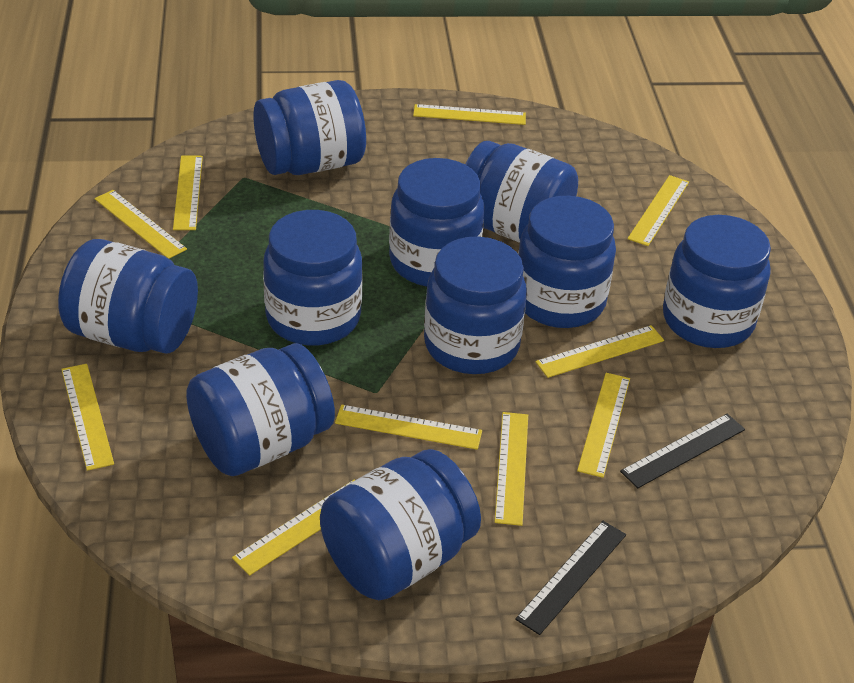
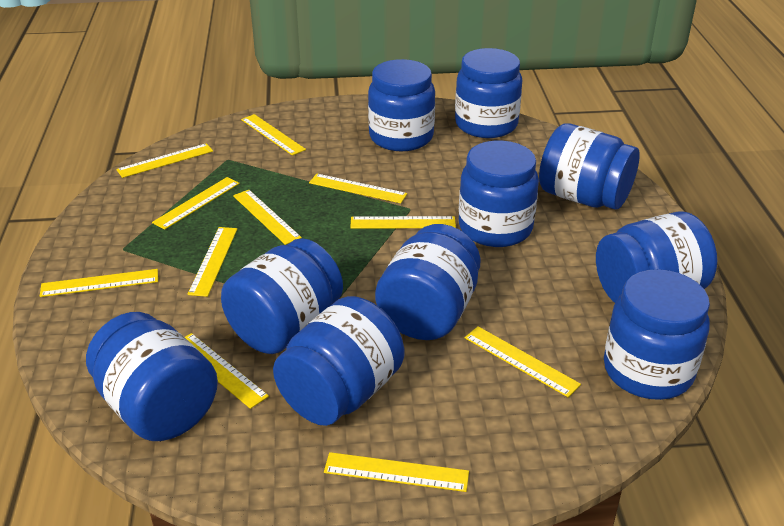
black ruler: 2 -> 0
yellow ruler: 10 -> 11

